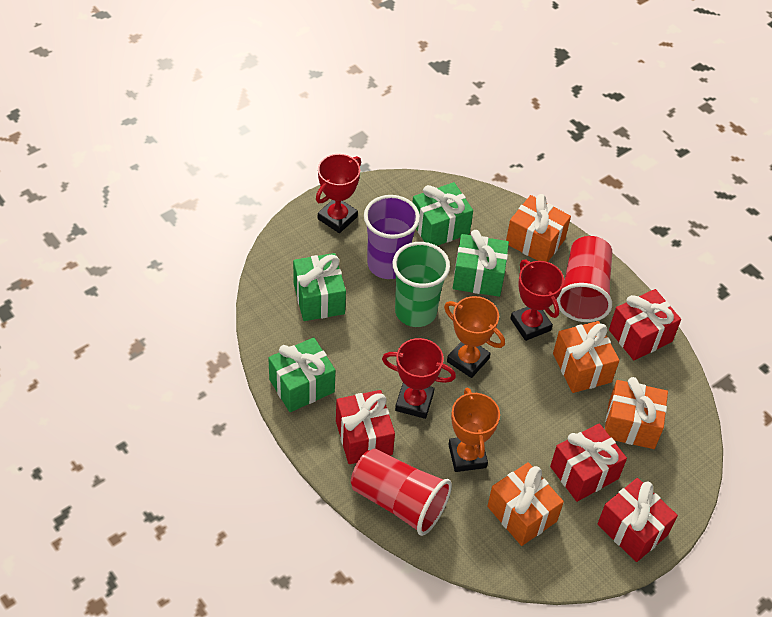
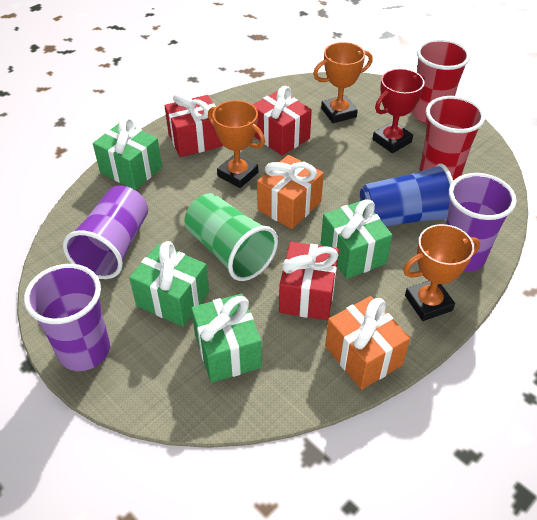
blue cup: 0 -> 1
orange gift: 4 -> 2
orange trophy: 2 -> 3
purple cup: 1 -> 3
red gift: 4 -> 3
red trophy: 3 -> 1

